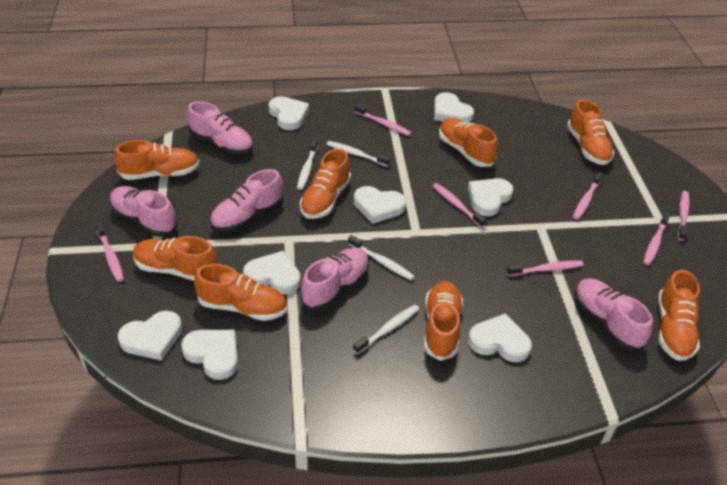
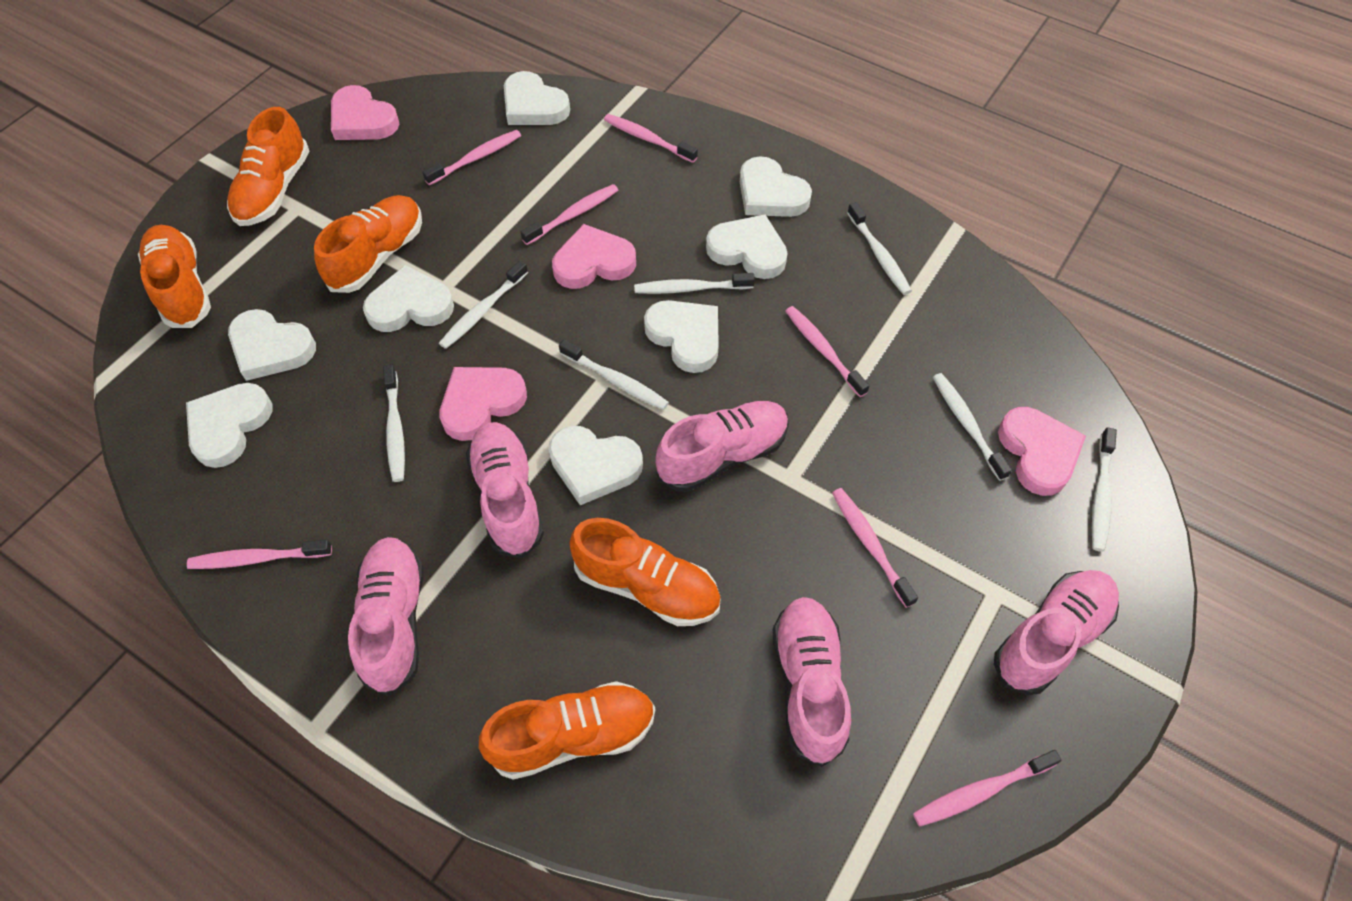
orange shoe: 8 -> 5
pink heart: 0 -> 4
white toothbrush: 4 -> 7

